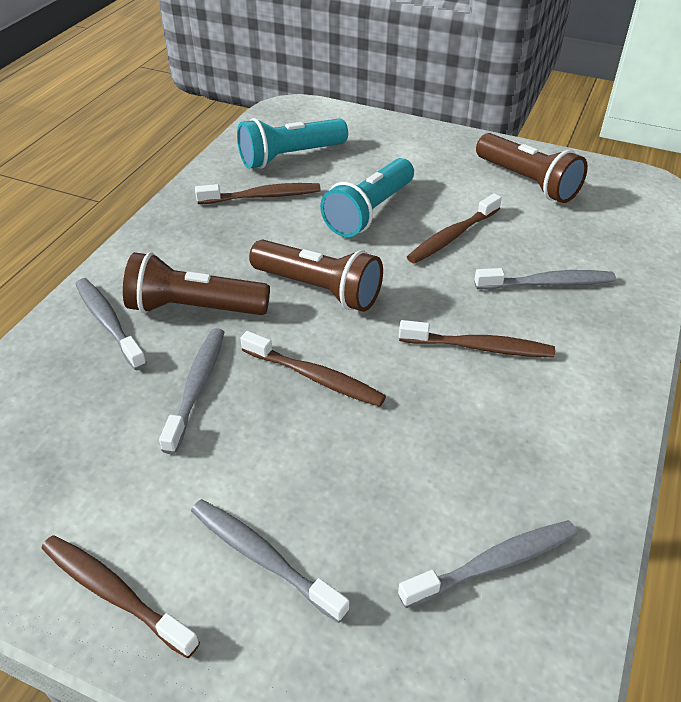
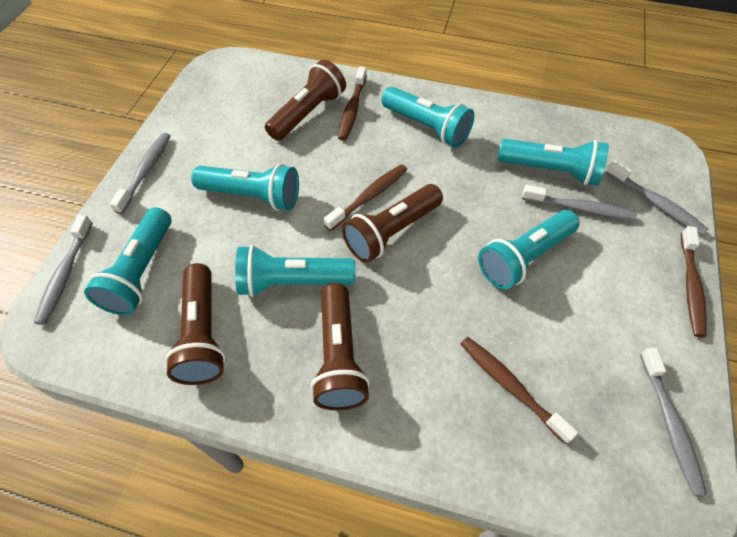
brown flashlight: 3 -> 4
brown toothbrush: 5 -> 4
turquoise flashlight: 2 -> 6

